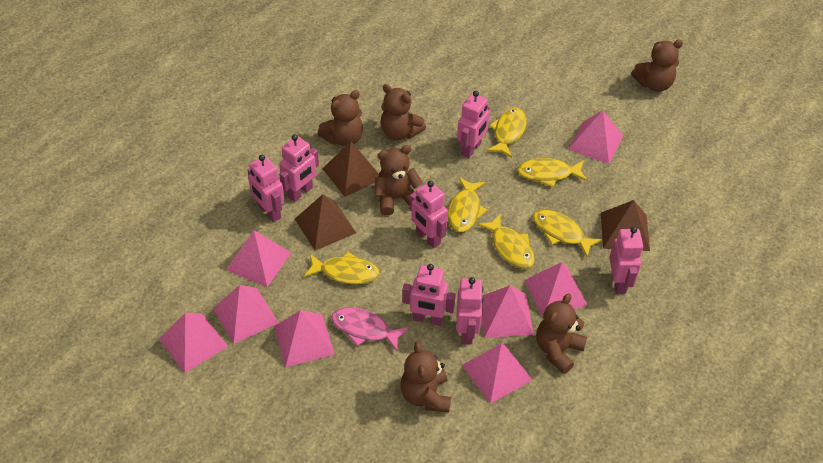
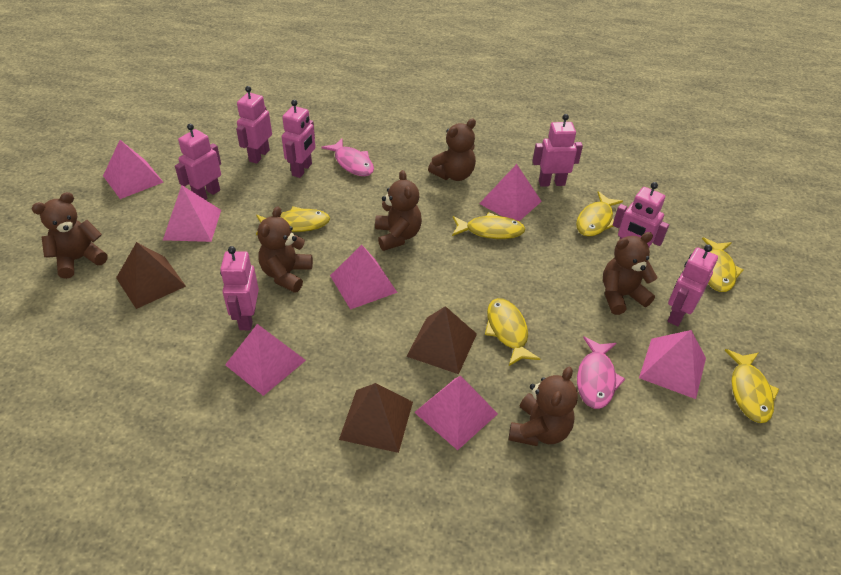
pink fish: 1 -> 2
pink pyramid: 8 -> 7

